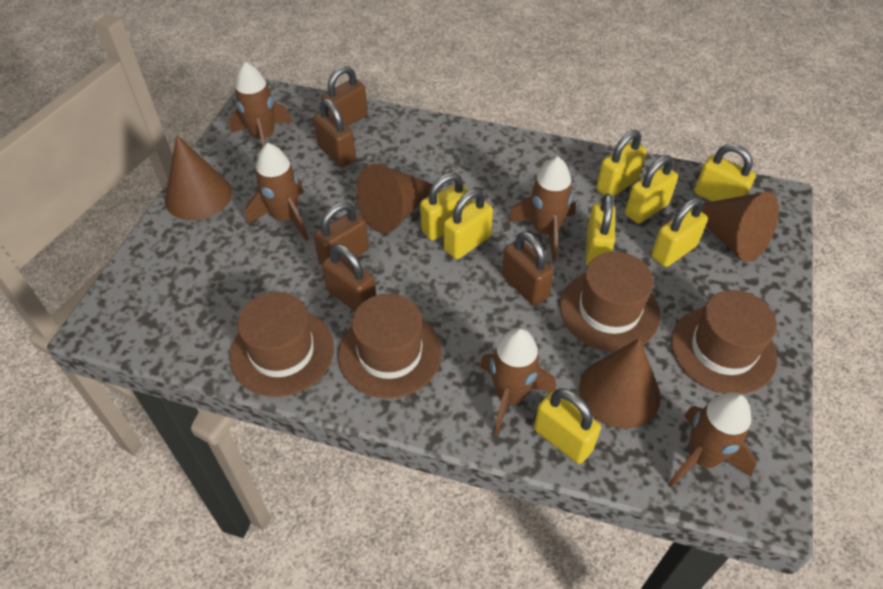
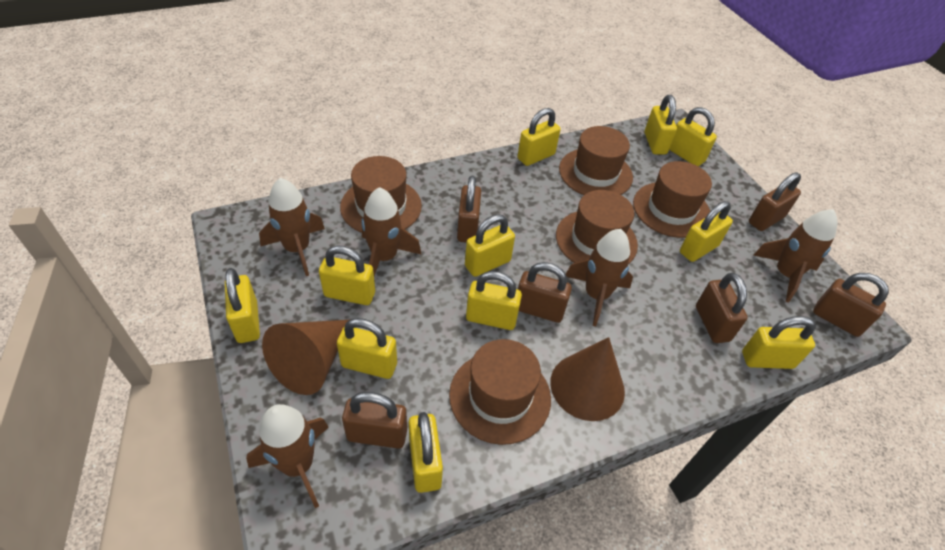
brown cone: 4 -> 2
brown hat: 4 -> 5
brown padlock: 5 -> 6
yellow padlock: 8 -> 11

